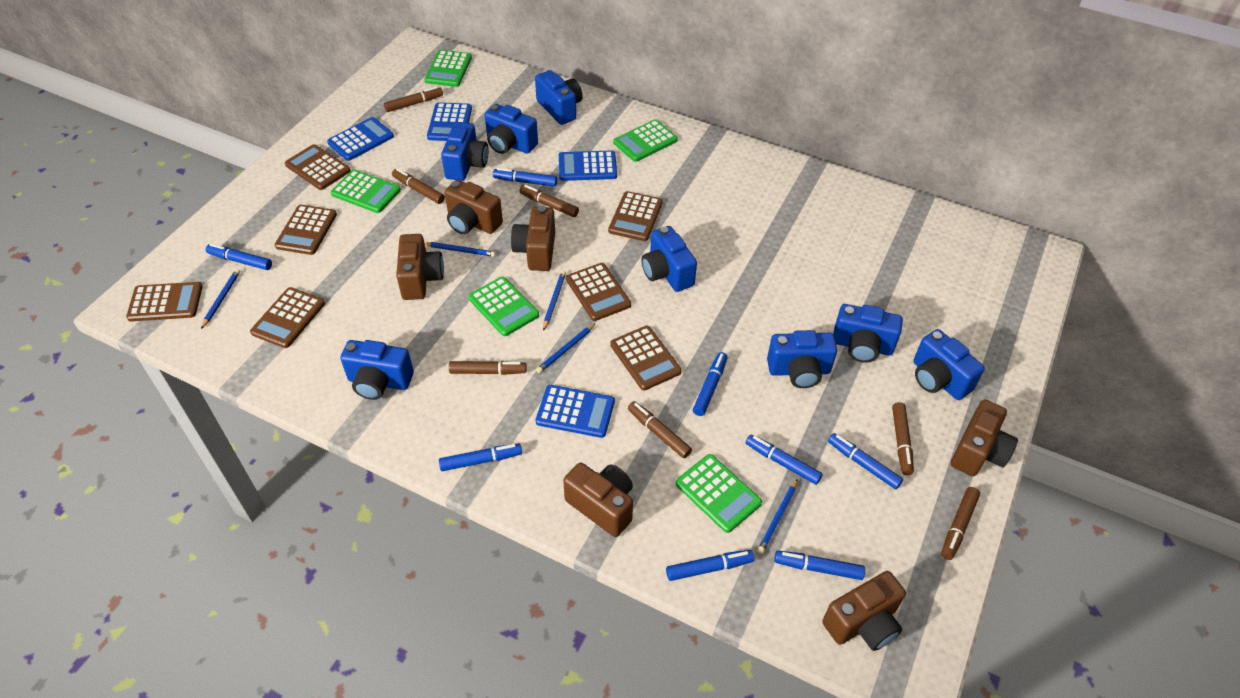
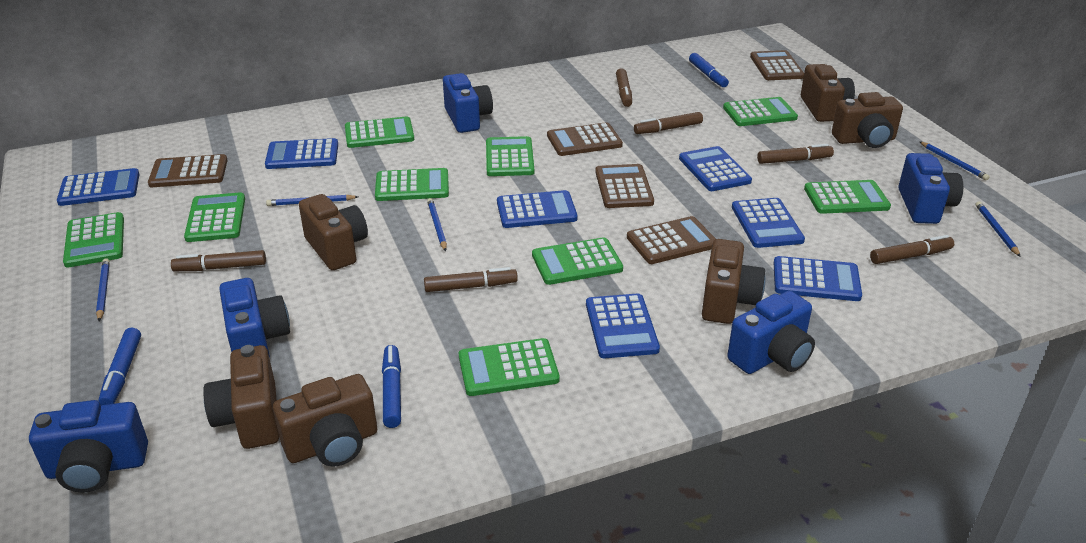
blue calculator: 4 -> 7
blue camera: 8 -> 5
blue marker: 8 -> 3
brown calculator: 7 -> 5
brown marker: 7 -> 6
green calculator: 5 -> 9

